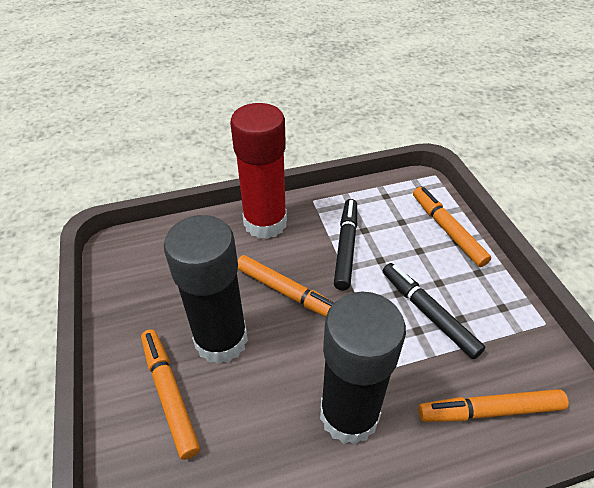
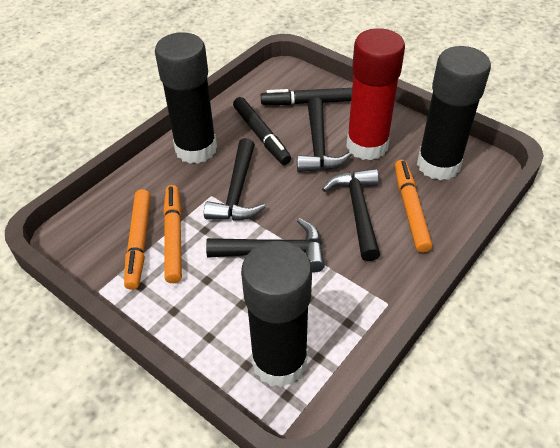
black glue stick: 2 -> 3
black hammer: 0 -> 4
orange marker: 4 -> 3

